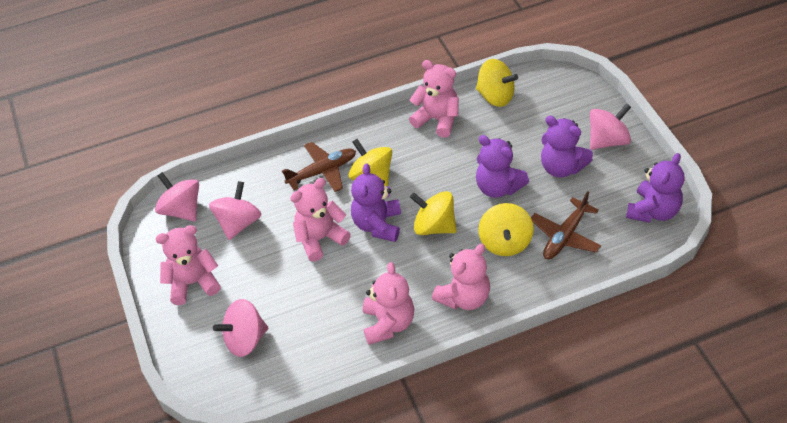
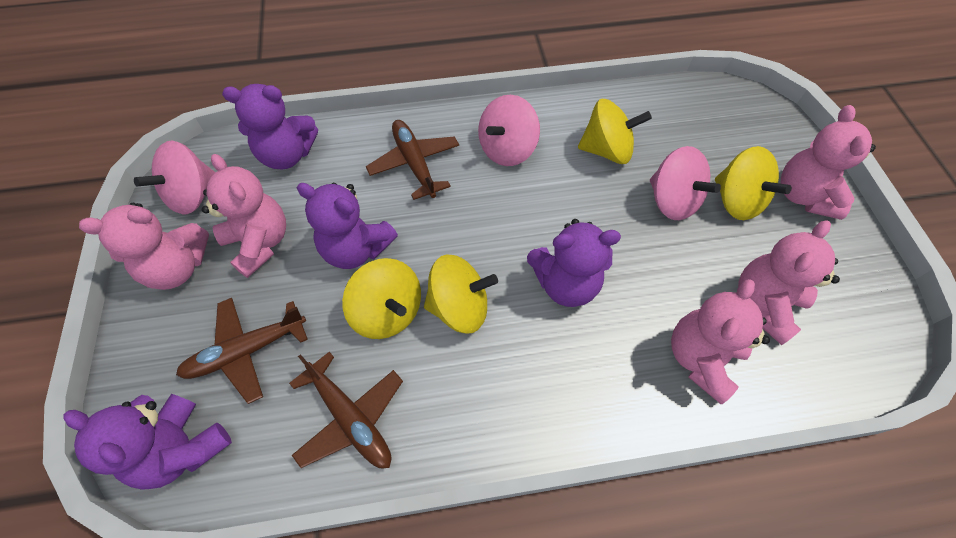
brown plane: 2 -> 3
pink spinning top: 4 -> 3

